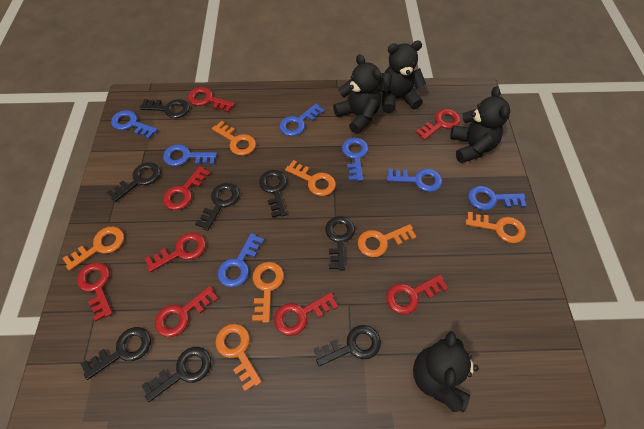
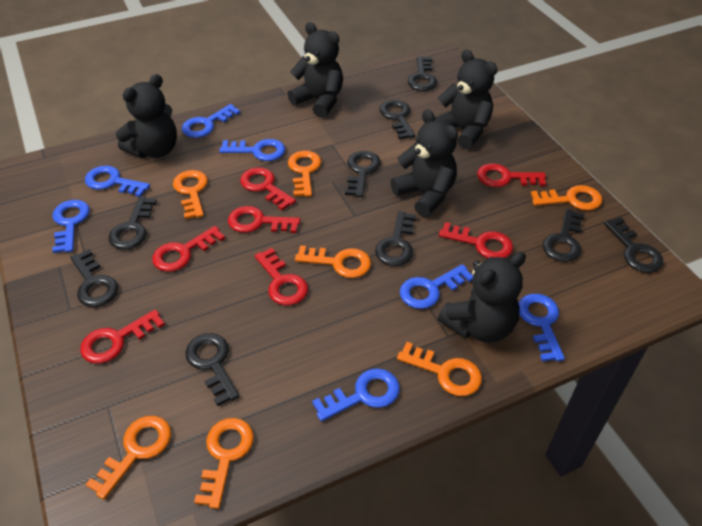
black key: 8 -> 9
black teddy bear: 4 -> 5
red key: 8 -> 7

